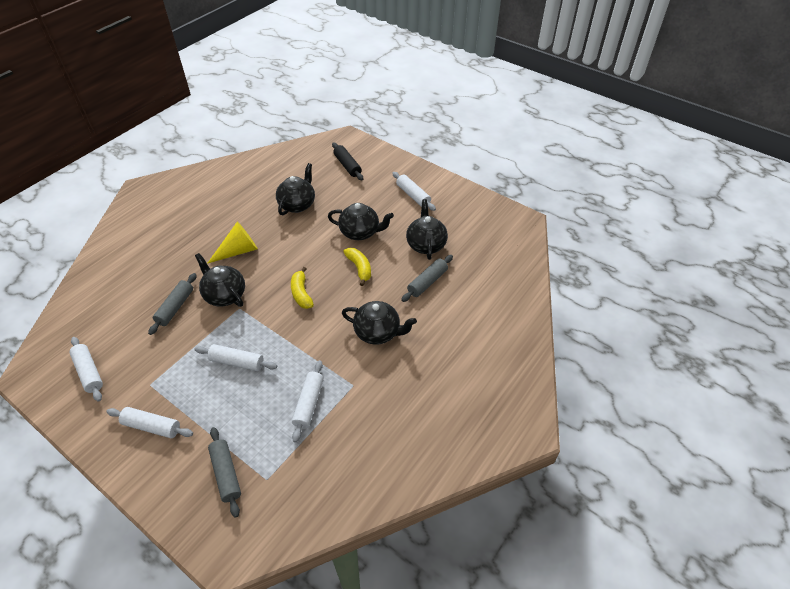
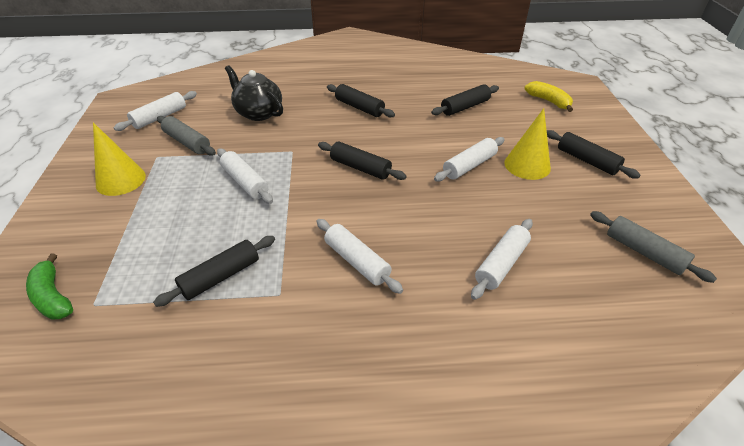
black rolling pin: 1 -> 5
black teapot: 5 -> 1
green banana: 0 -> 1
grey rolling pin: 3 -> 2
yellow banana: 2 -> 1
yellow cone: 1 -> 2

